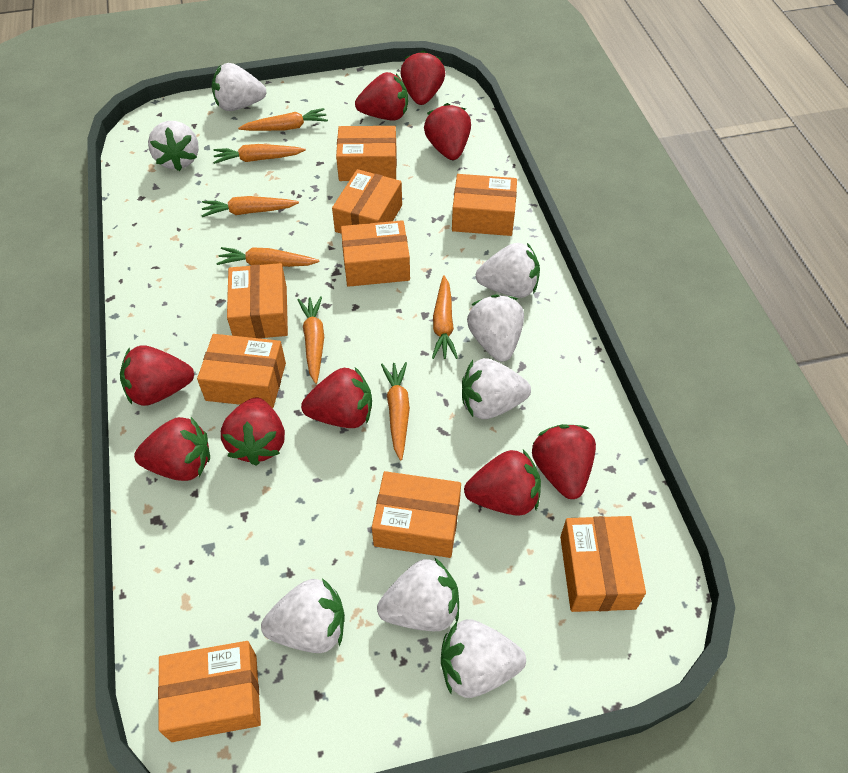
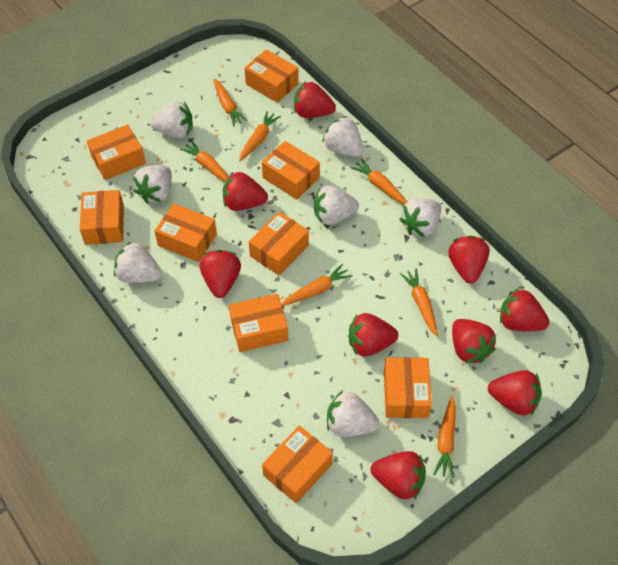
white strawberry: 8 -> 7

